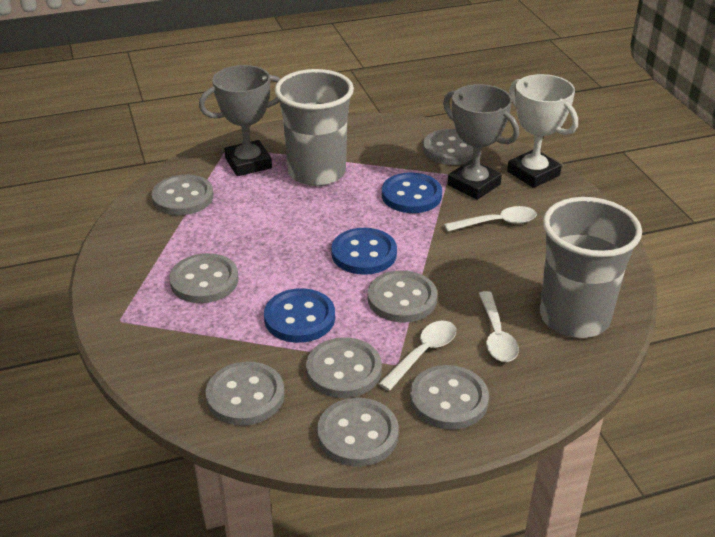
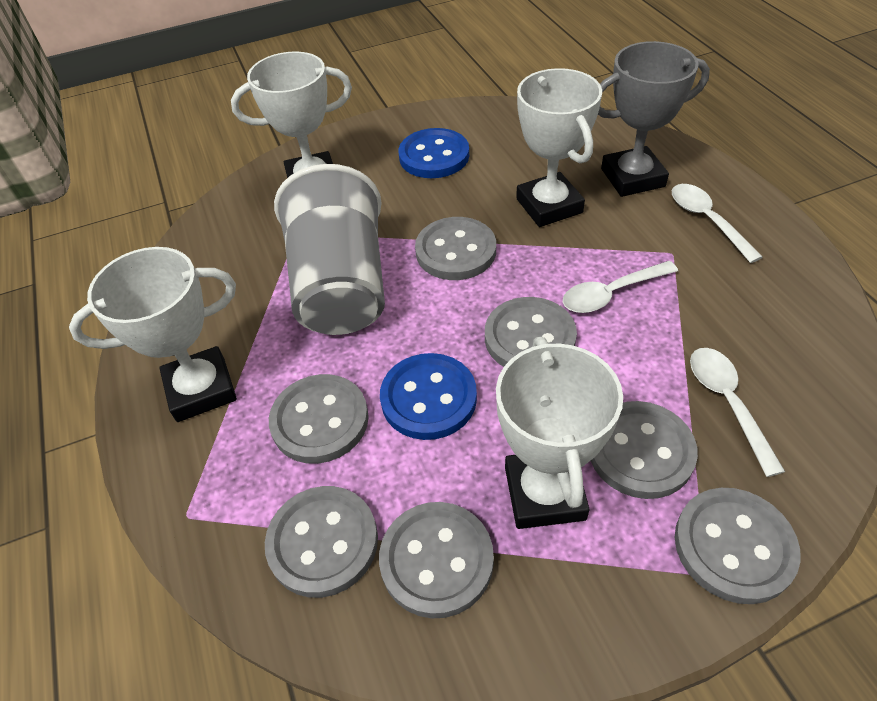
blue button: 3 -> 2
grey button: 8 -> 7
grey cup: 2 -> 1
grey trophy: 2 -> 1
white trophy: 1 -> 4

